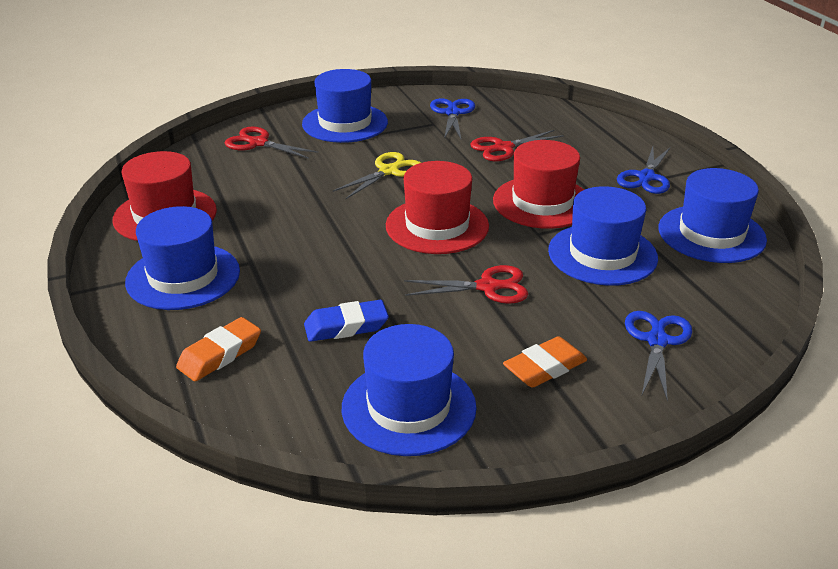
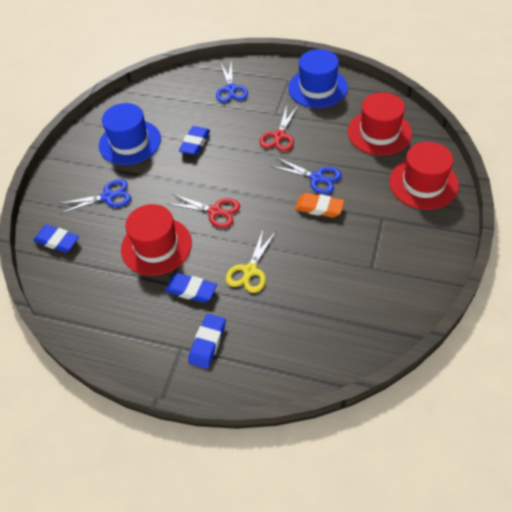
blue eraser: 1 -> 4
blue hat: 5 -> 2
orange eraser: 2 -> 1
red scissors: 3 -> 2

